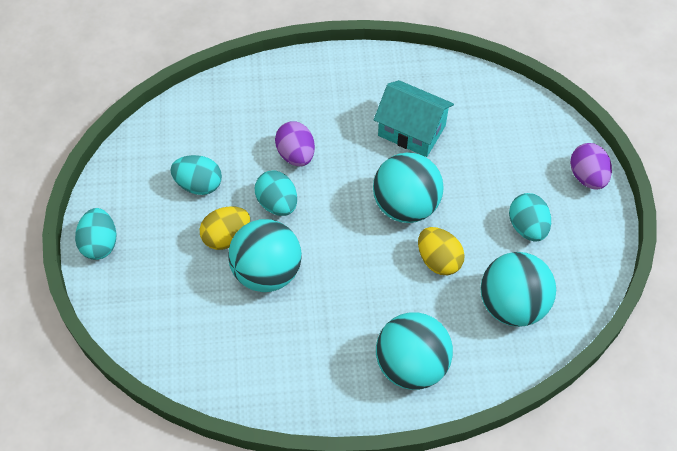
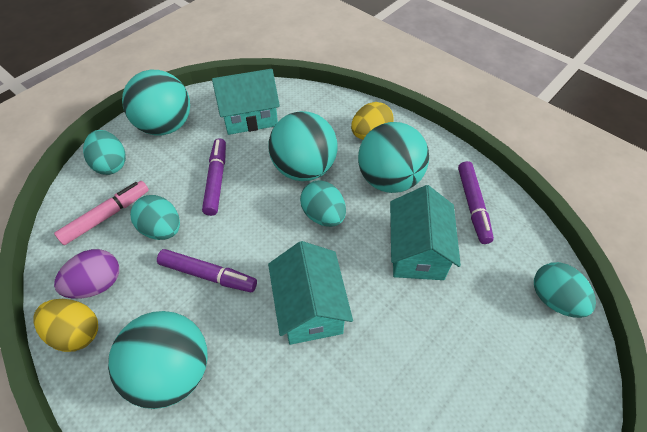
pink marker: 0 -> 1
purple egg: 2 -> 1
purple marker: 0 -> 3
turquoise house: 1 -> 3

